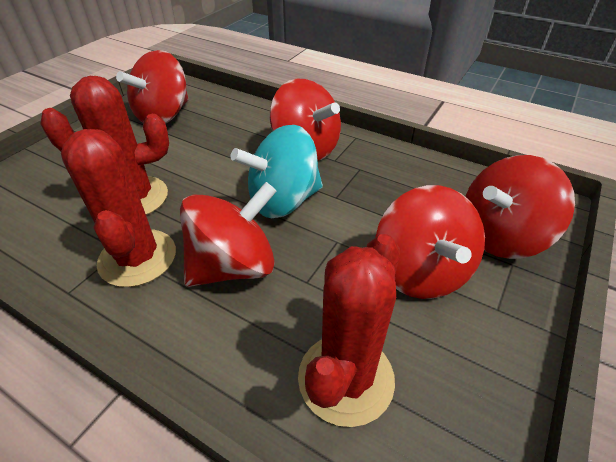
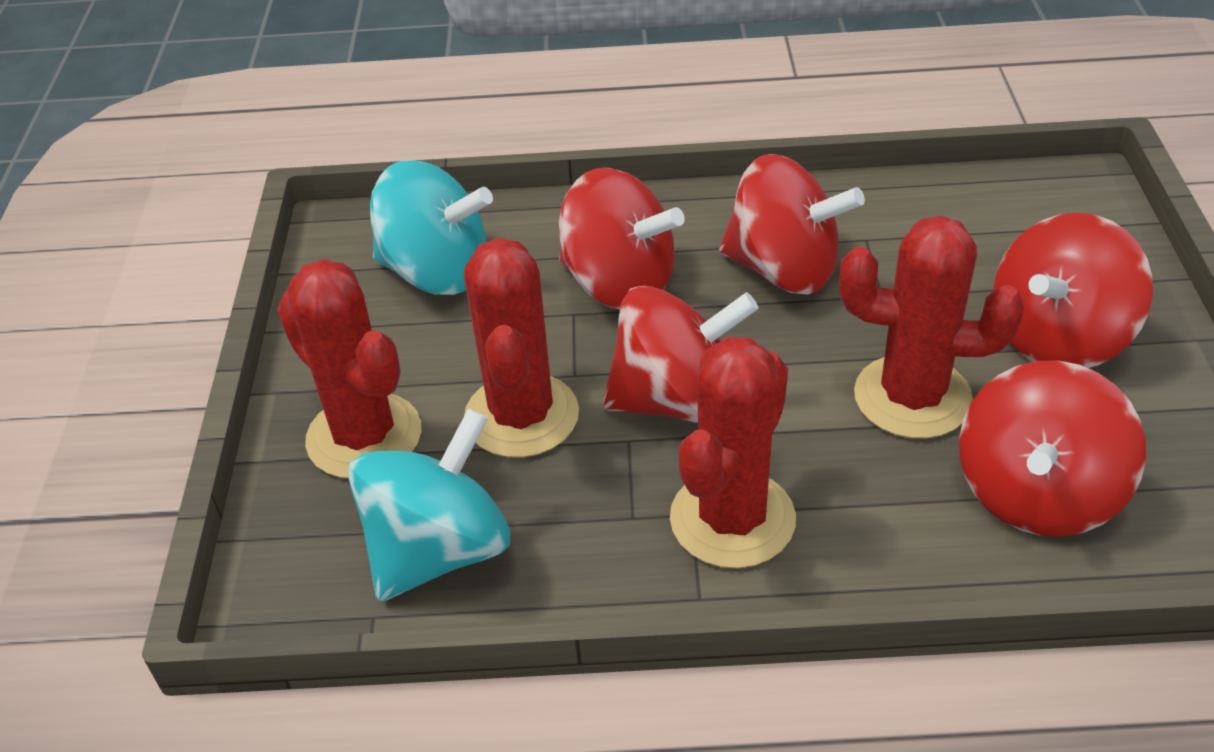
red cactus: 3 -> 4
turquoise spinning top: 1 -> 2

